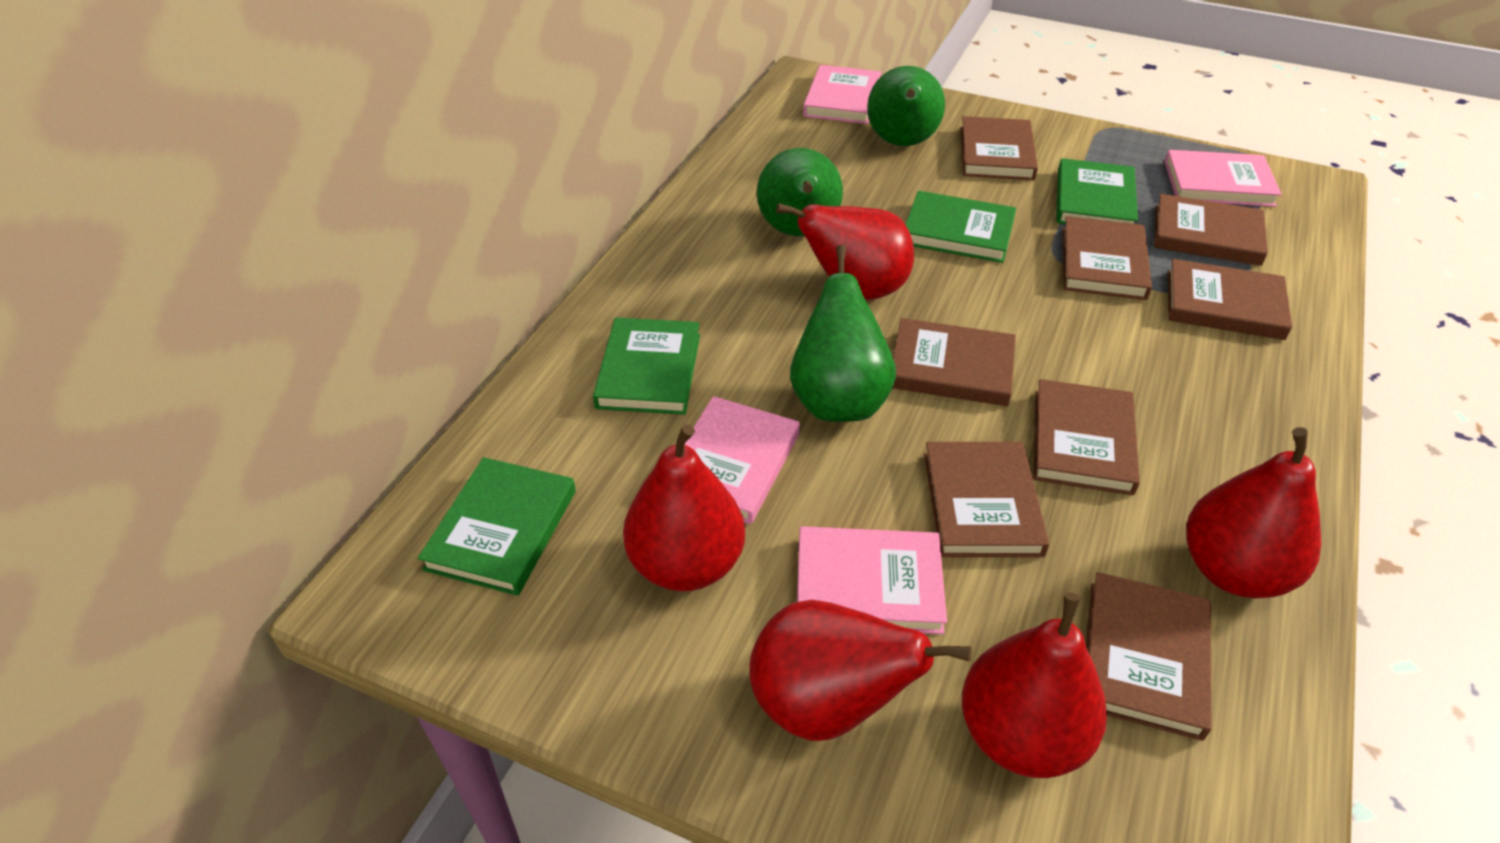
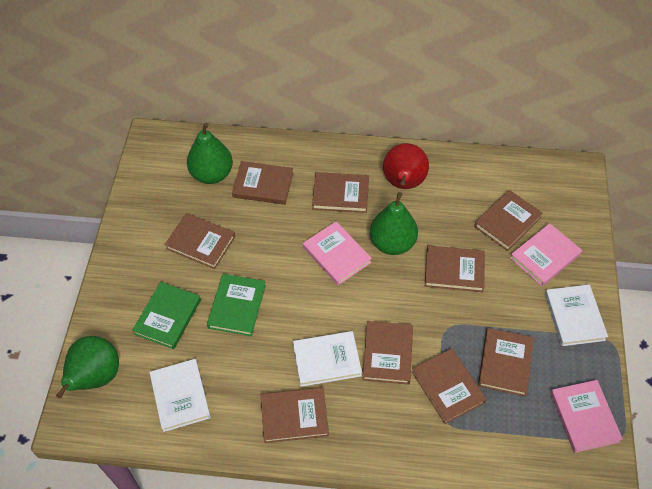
brown book: 8 -> 9
green book: 4 -> 2
pink book: 4 -> 3
red pear: 5 -> 1
white book: 0 -> 3

